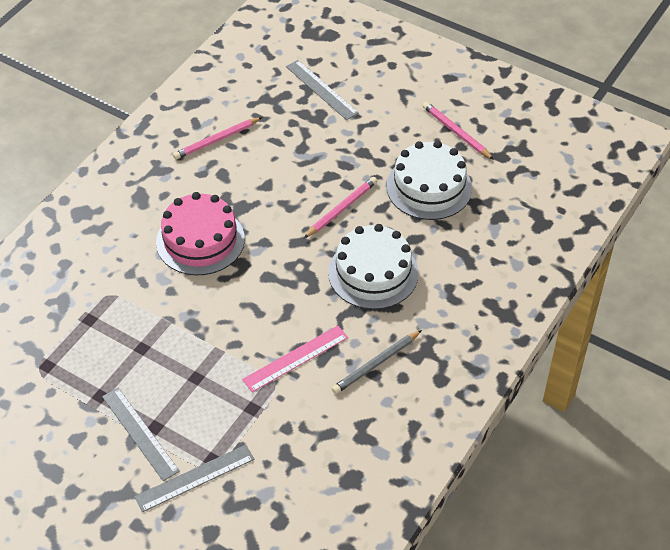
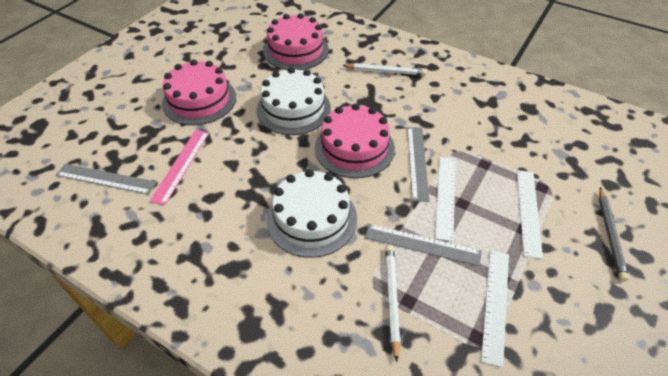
pink cake: 1 -> 3
pink pencil: 3 -> 0
white pencil: 0 -> 2
white ruler: 0 -> 3

